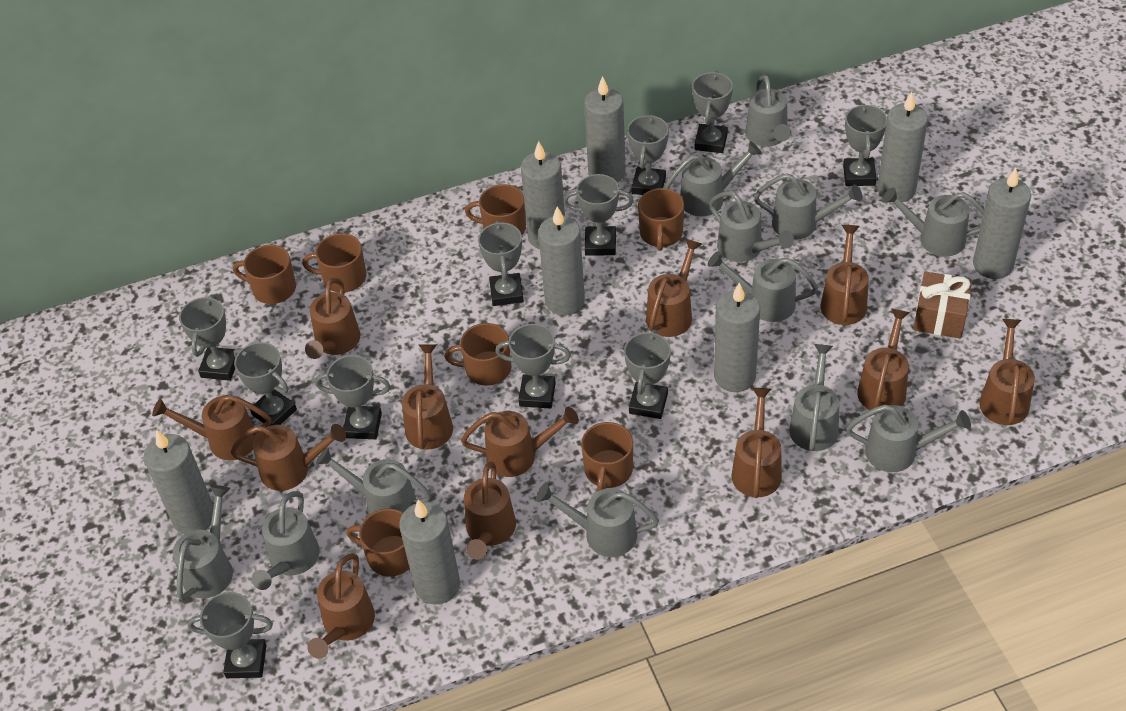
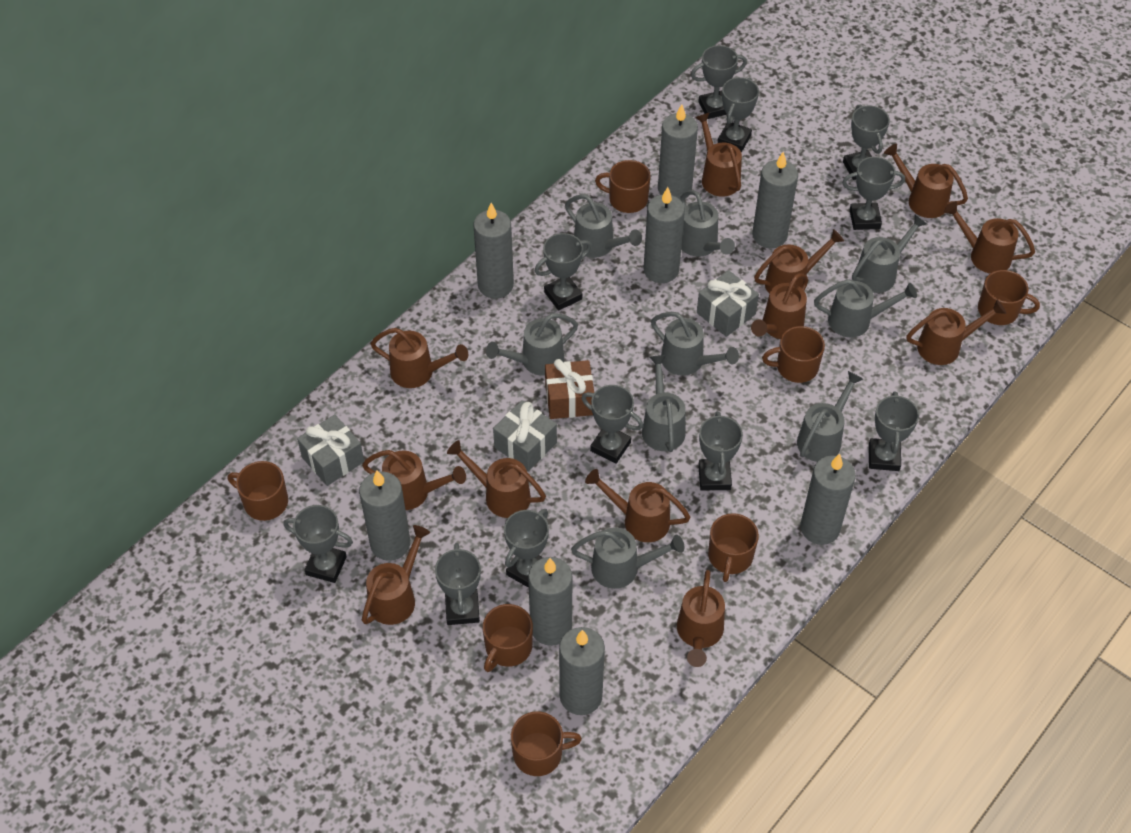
grey gift: 0 -> 3
grey watering can: 12 -> 9

